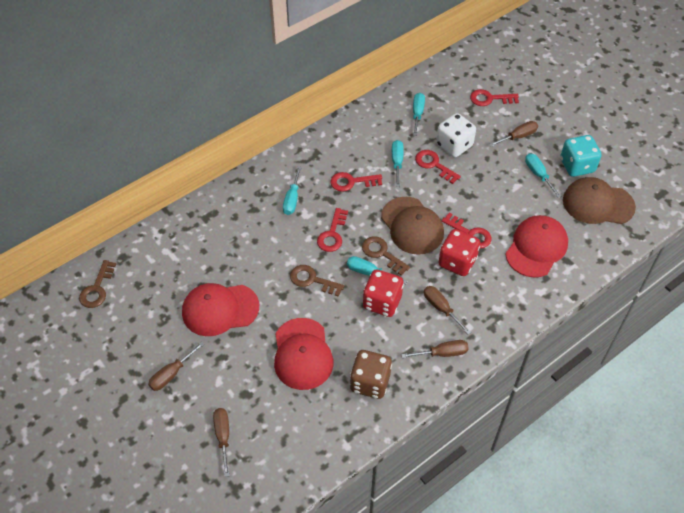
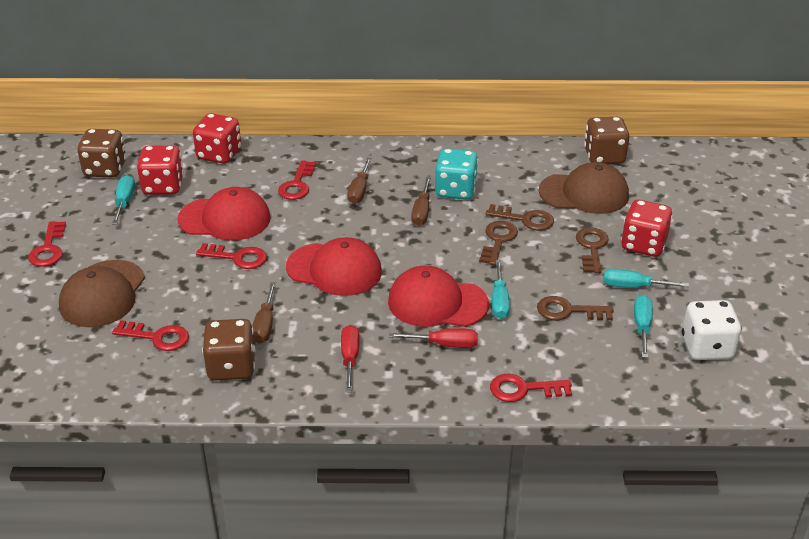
brown dice: 1 -> 3
brown key: 3 -> 4
brown screwdriver: 5 -> 3
red dice: 2 -> 3
red screwdriver: 0 -> 2
turquoise screwdriver: 5 -> 4

